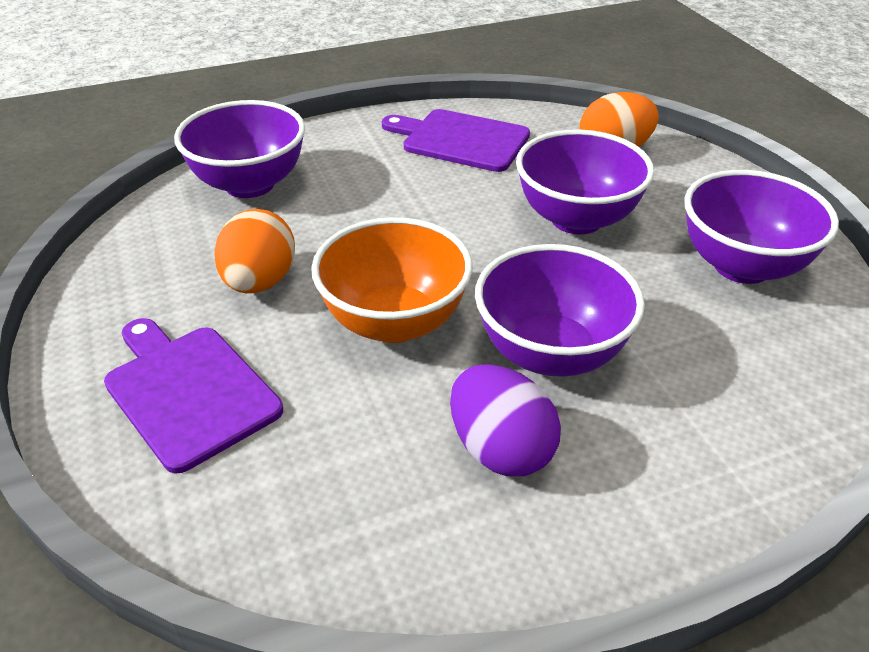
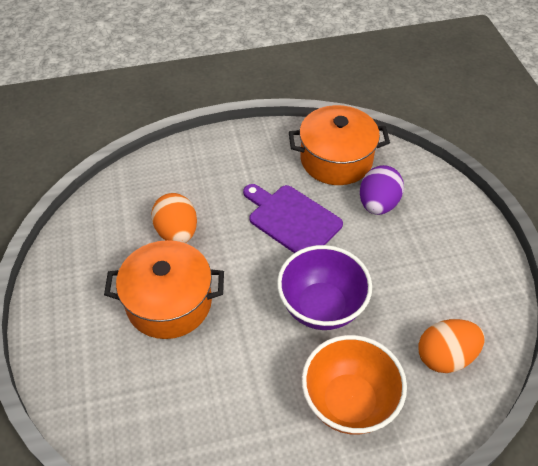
orange pot: 0 -> 2
purple bowl: 4 -> 1
purple cutting board: 2 -> 1

